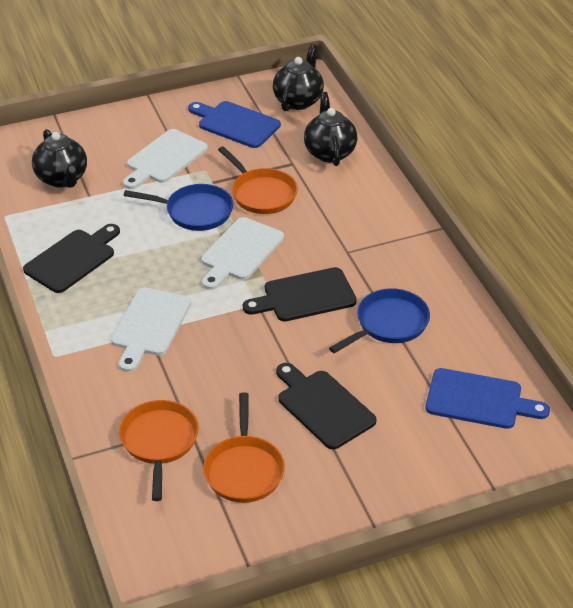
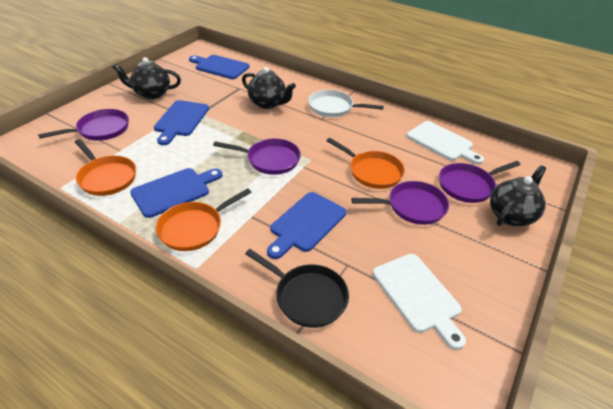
black cutting board: 3 -> 0
black pan: 0 -> 1
blue cutting board: 2 -> 4
blue pan: 2 -> 0
purple pan: 0 -> 4
white cutting board: 3 -> 2
white pan: 0 -> 1

